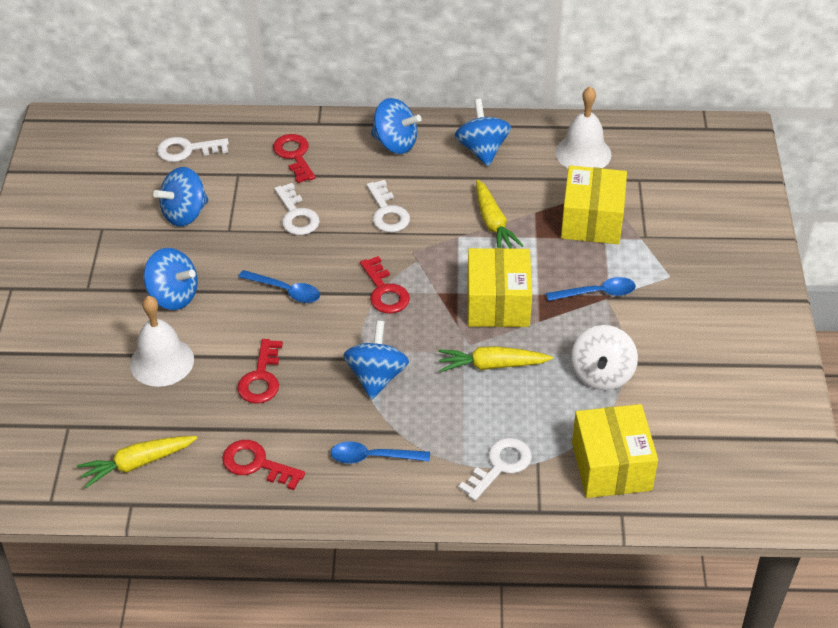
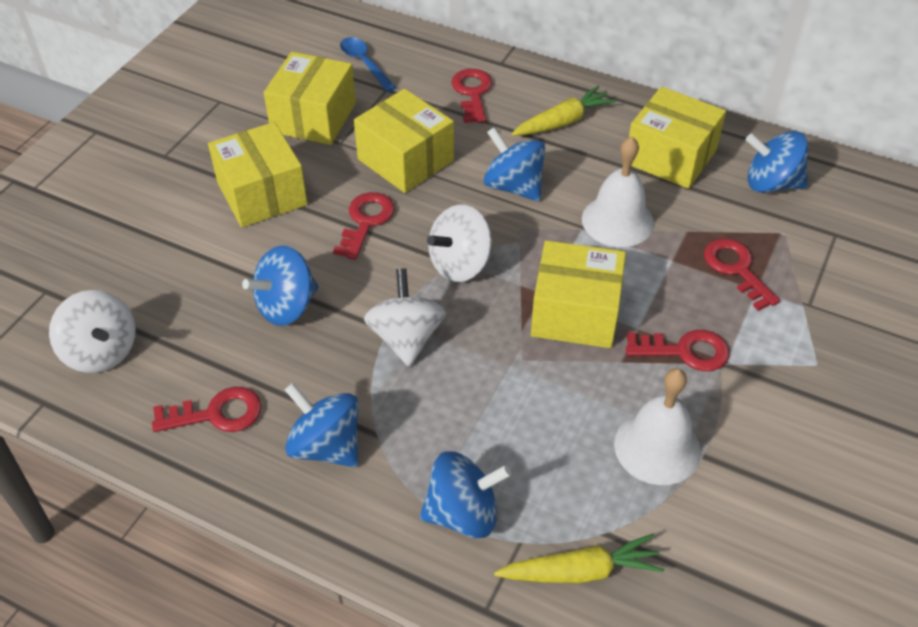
blue spoon: 3 -> 1
red key: 4 -> 5
white key: 4 -> 0
white spinning top: 1 -> 3
yellow box: 3 -> 5
yellow carrot: 3 -> 2

